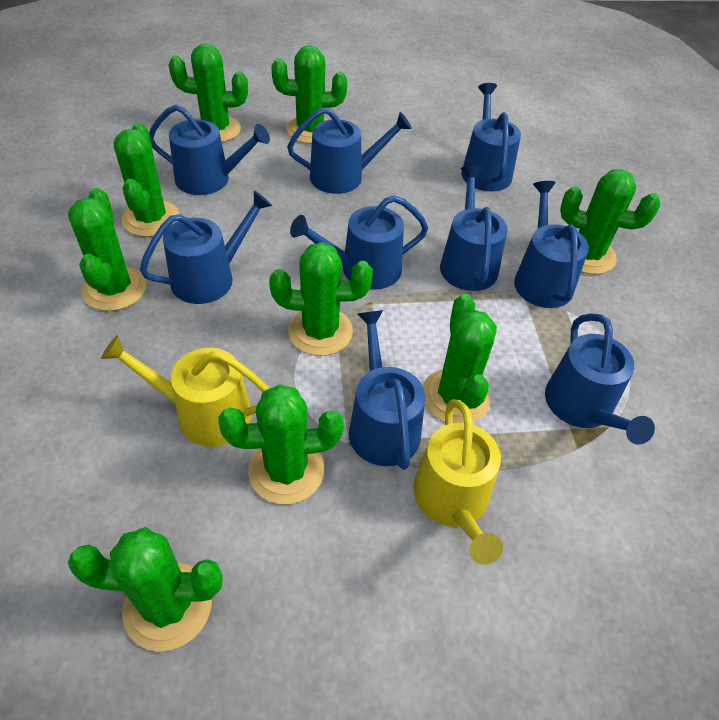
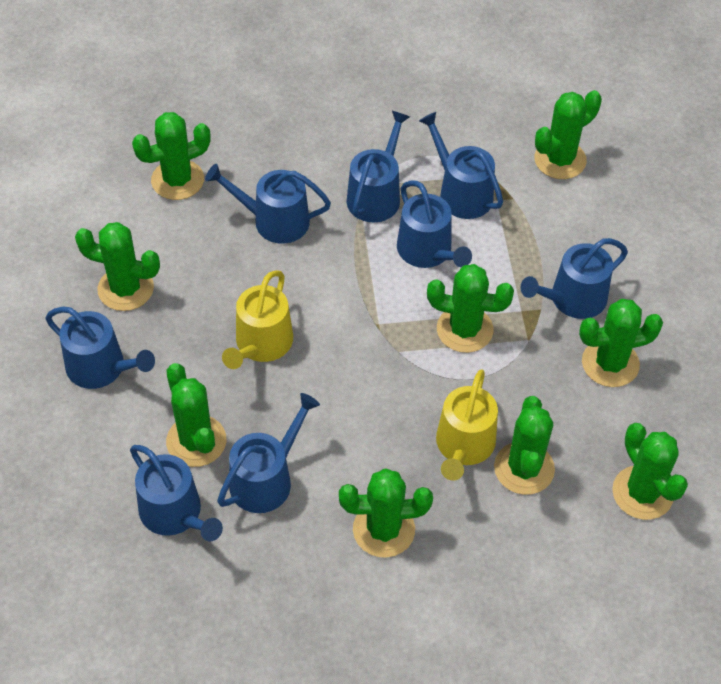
blue watering can: 9 -> 8

